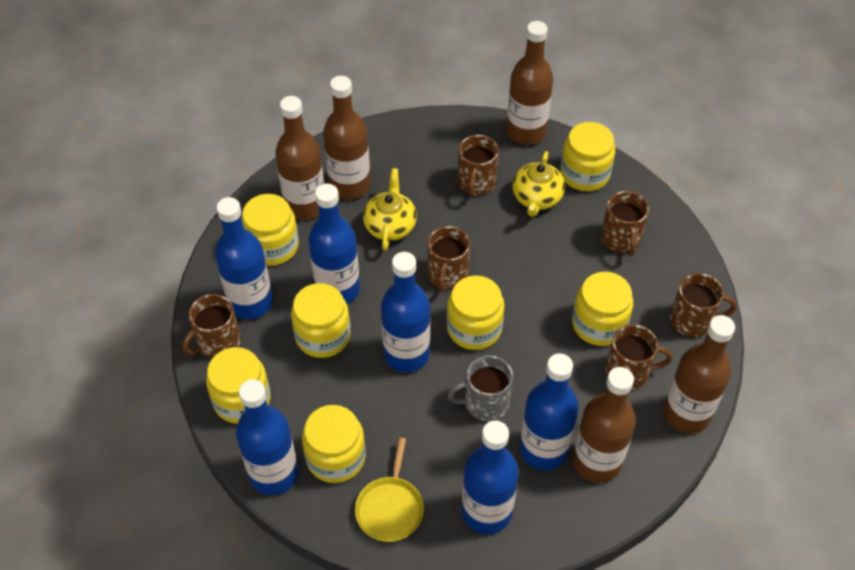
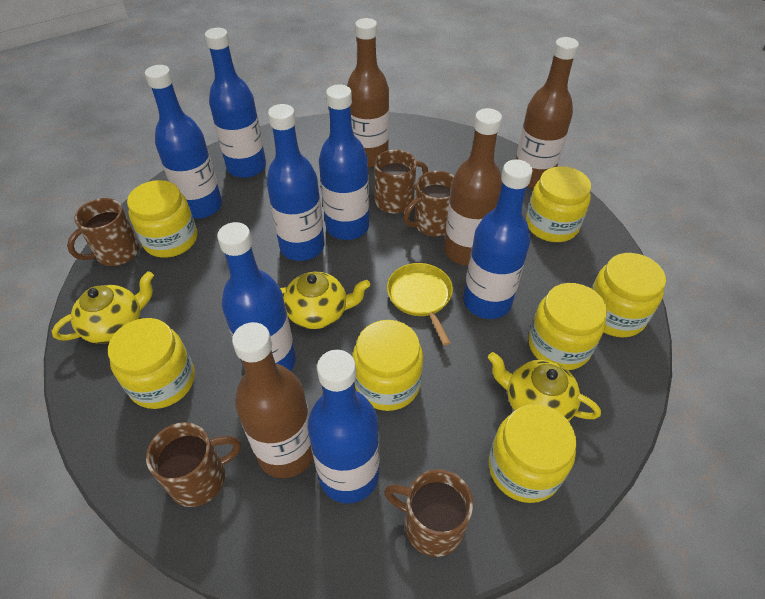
blue bottle: 6 -> 7
brown bottle: 5 -> 4
brown mug: 6 -> 5
grey mug: 1 -> 0
yellow teapot: 2 -> 3

